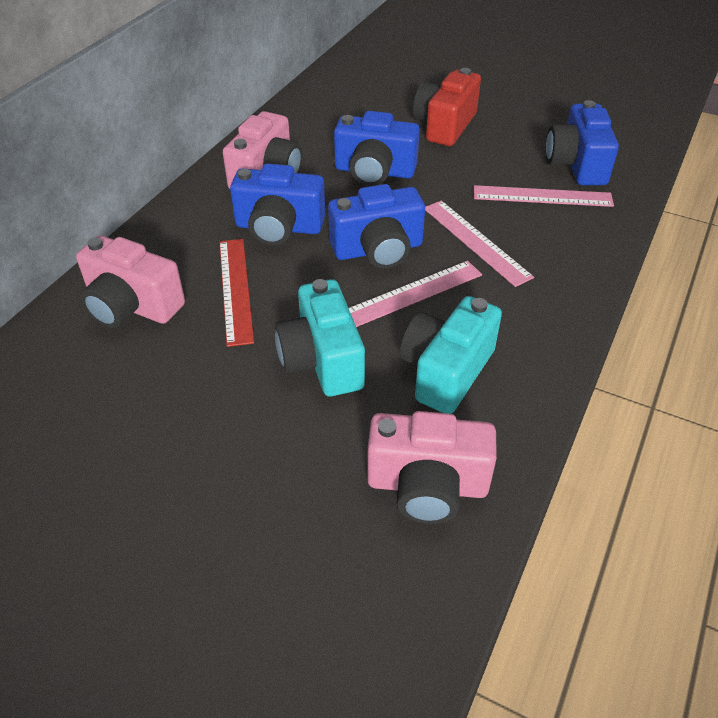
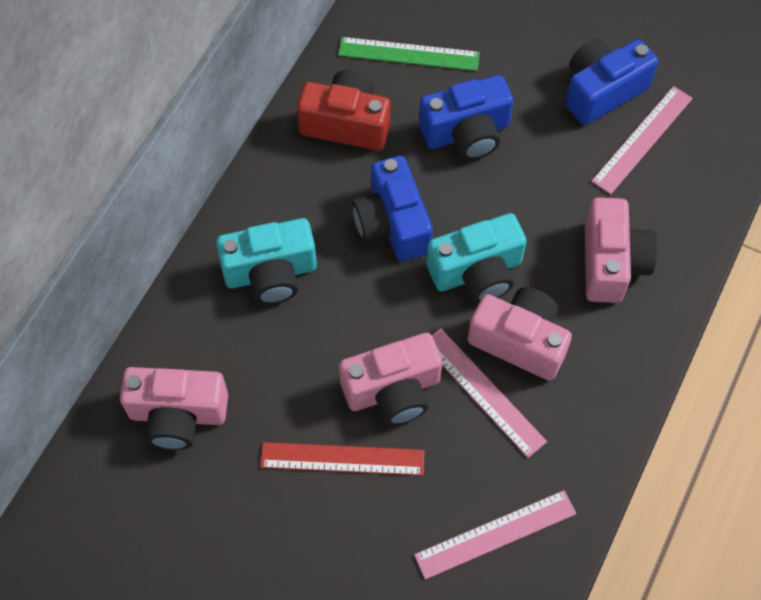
blue camera: 4 -> 3
green ruler: 0 -> 1
pink camera: 3 -> 4

